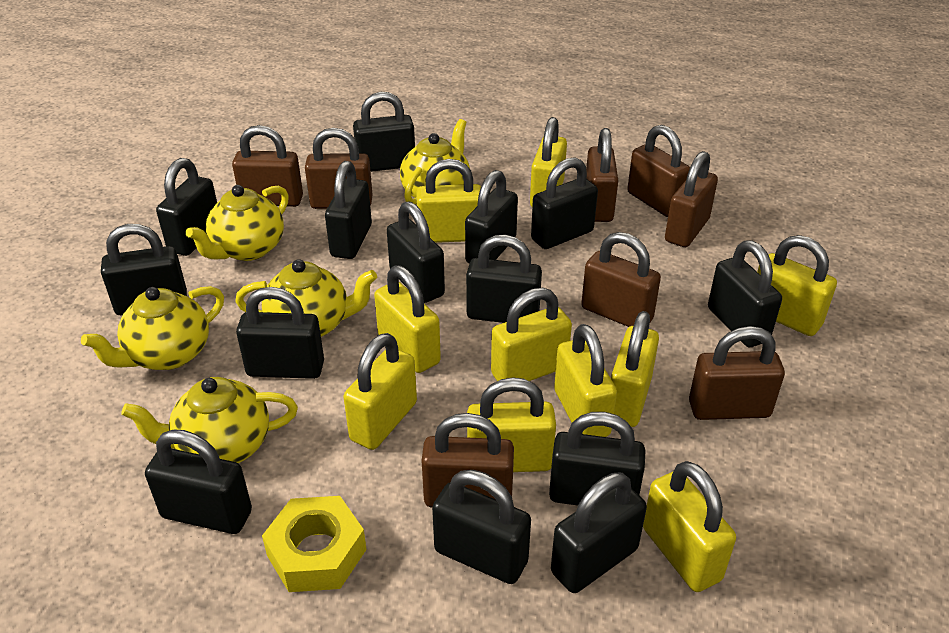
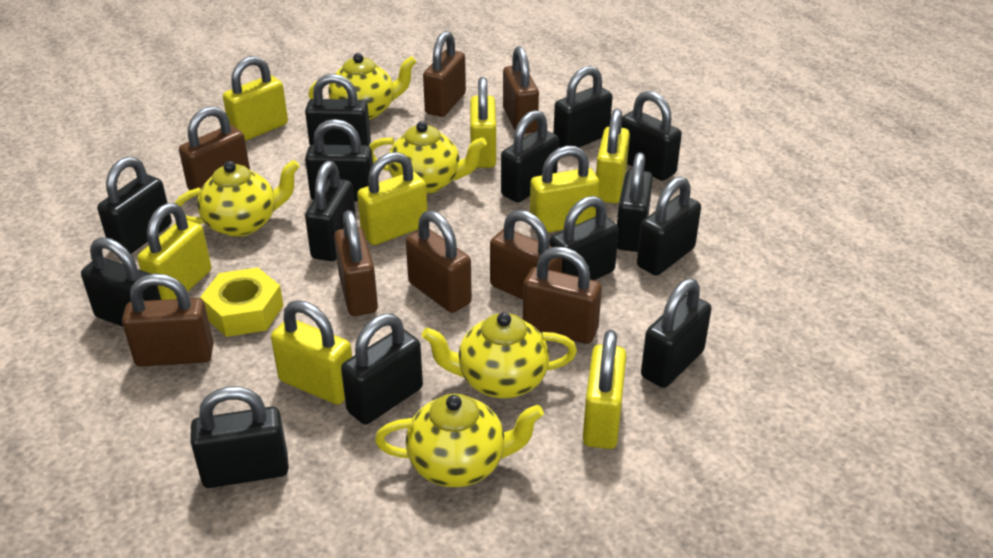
yellow padlock: 10 -> 8

